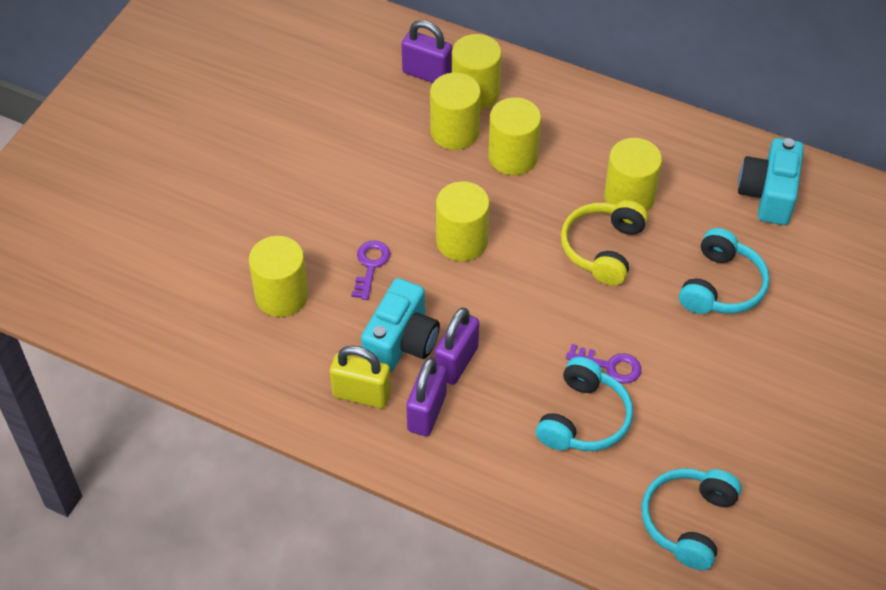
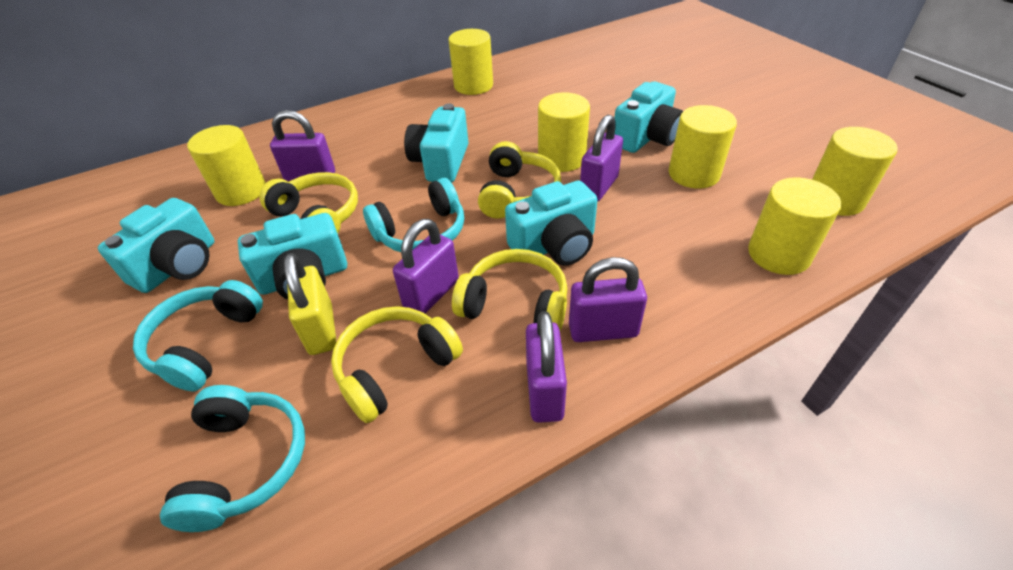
purple key: 2 -> 0
purple padlock: 3 -> 5
turquoise camera: 2 -> 5
yellow headphones: 1 -> 4

